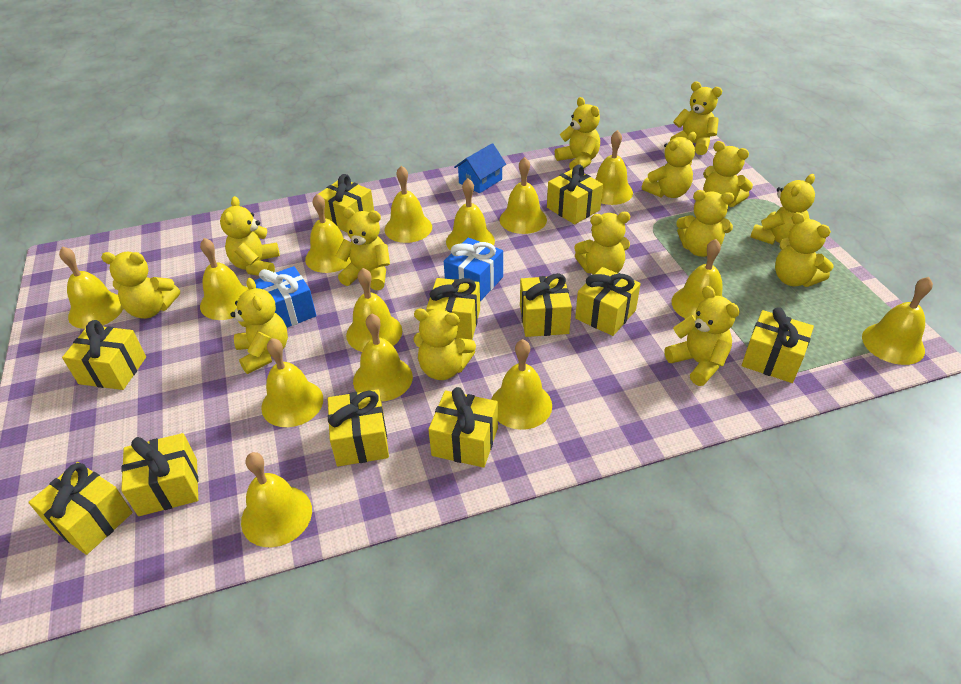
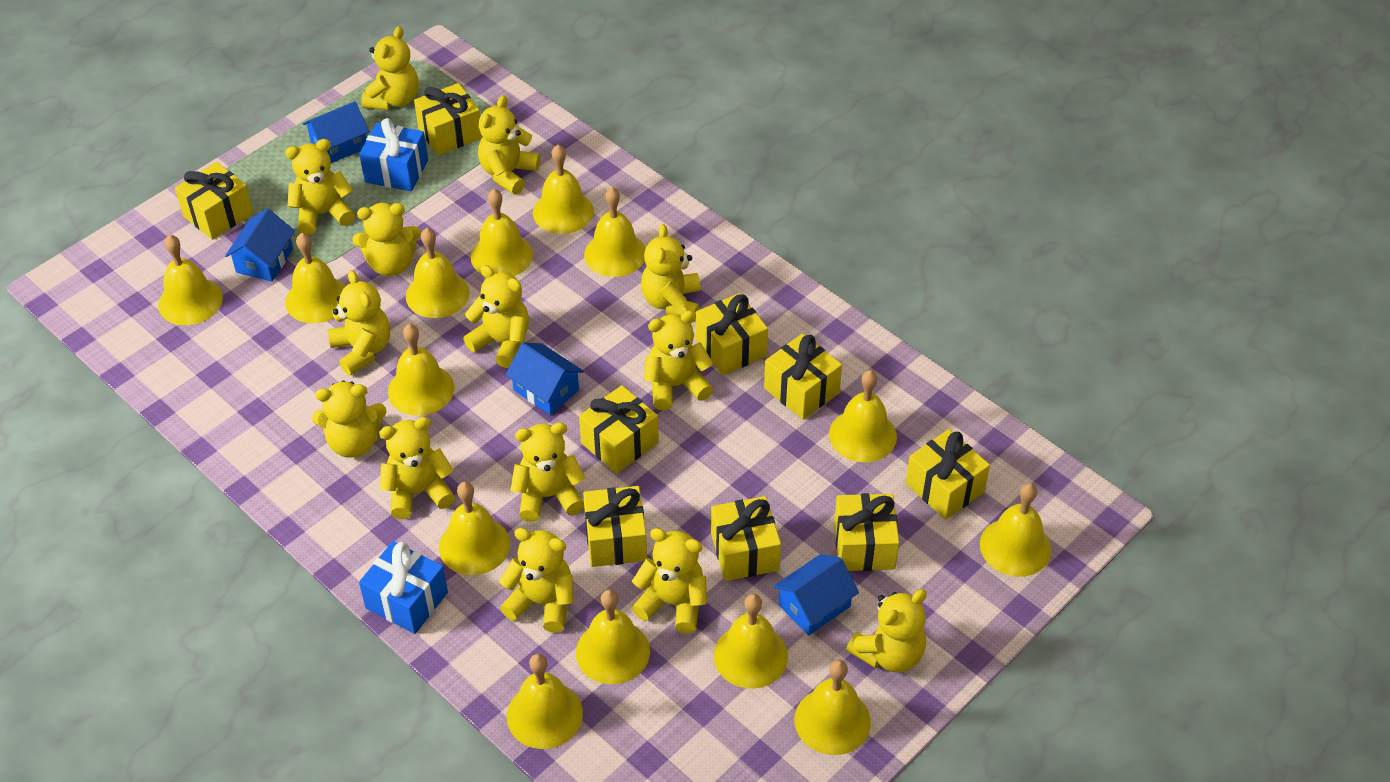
blue house: 1 -> 4
yellow gift: 11 -> 9

